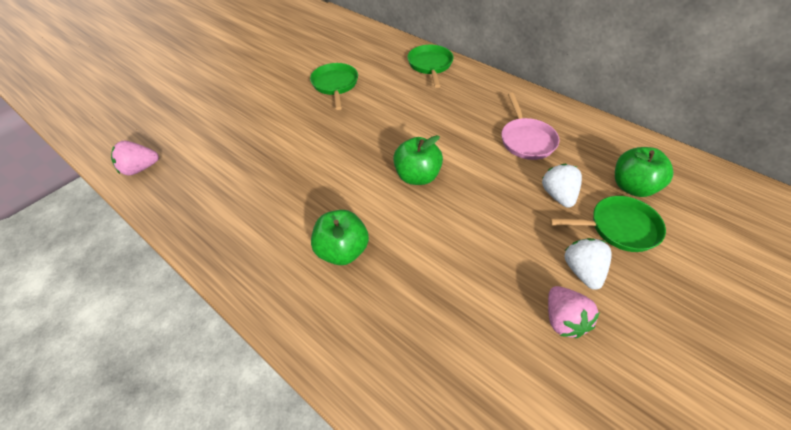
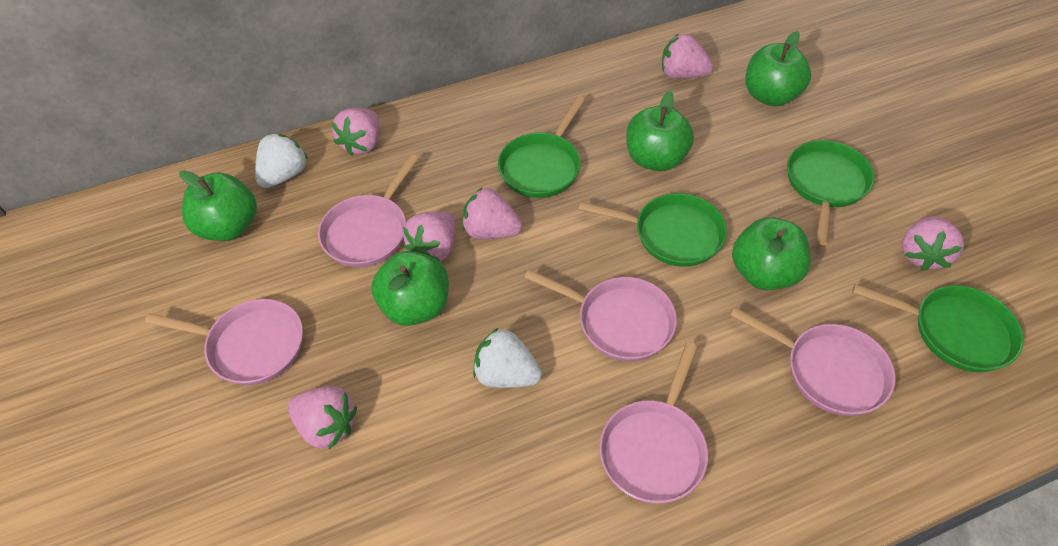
green apple: 3 -> 5
green pan: 3 -> 4
pink pan: 1 -> 5
pink strawberry: 2 -> 6

